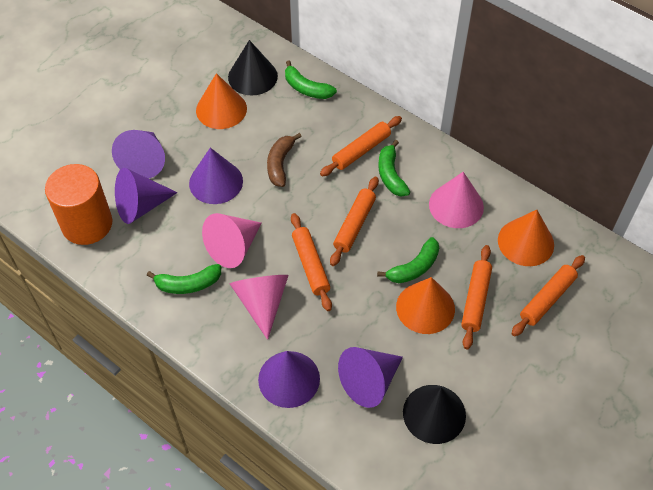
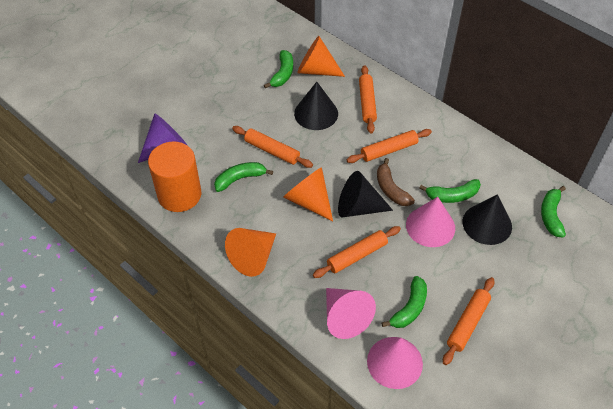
black cone: 2 -> 3
green banana: 4 -> 5
purple cone: 5 -> 1

